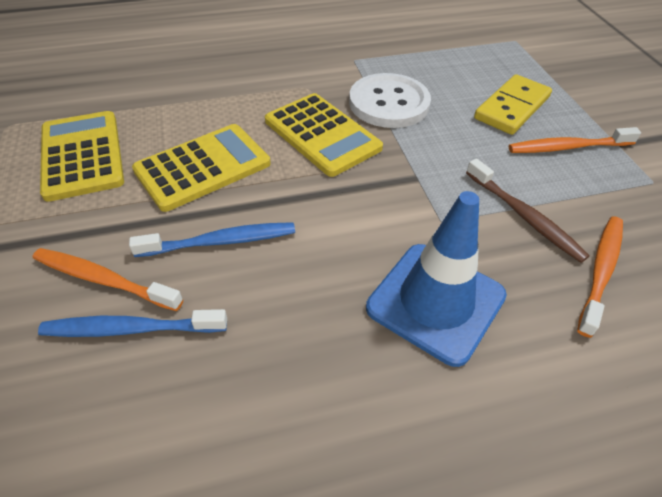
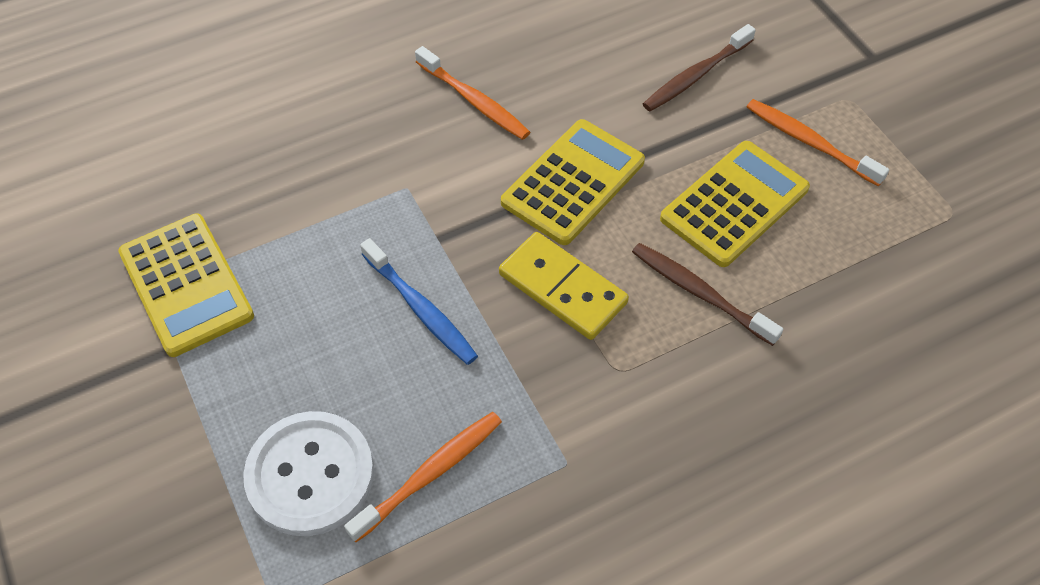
blue toothbrush: 2 -> 1
blue traffic cone: 1 -> 0
brown toothbrush: 1 -> 2

